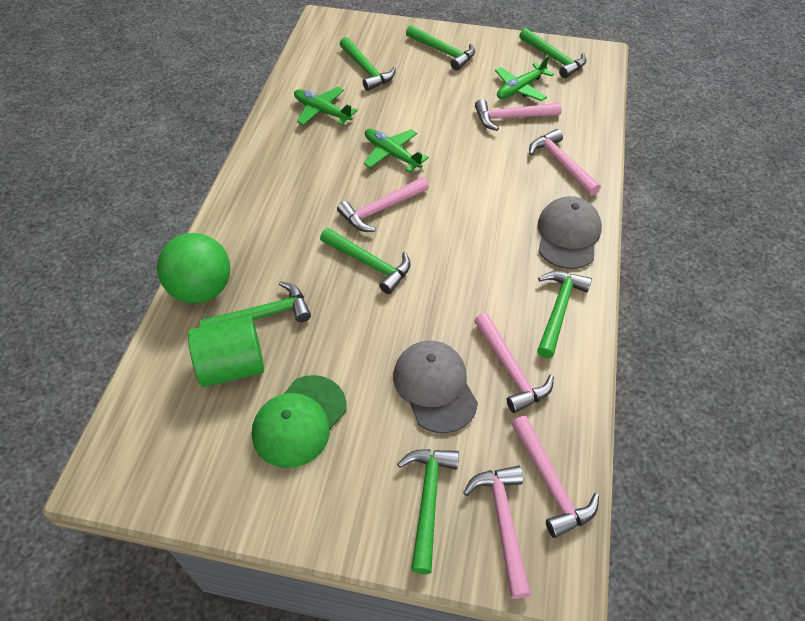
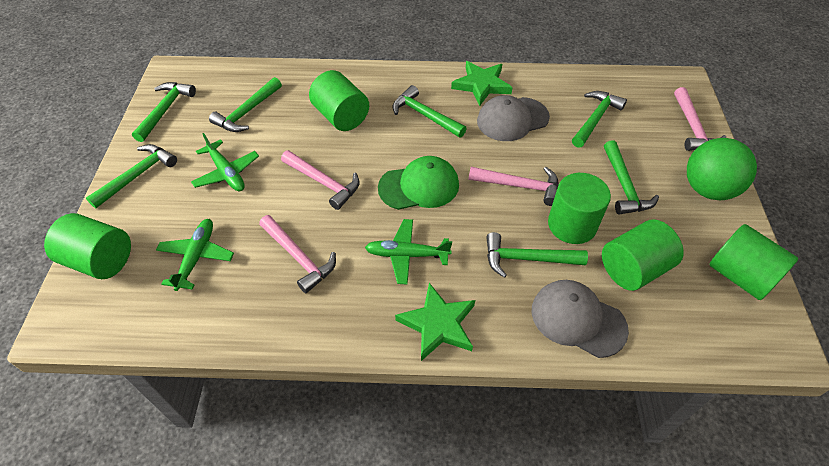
green cylinder: 1 -> 5
green star: 0 -> 2
pink hammer: 6 -> 4

